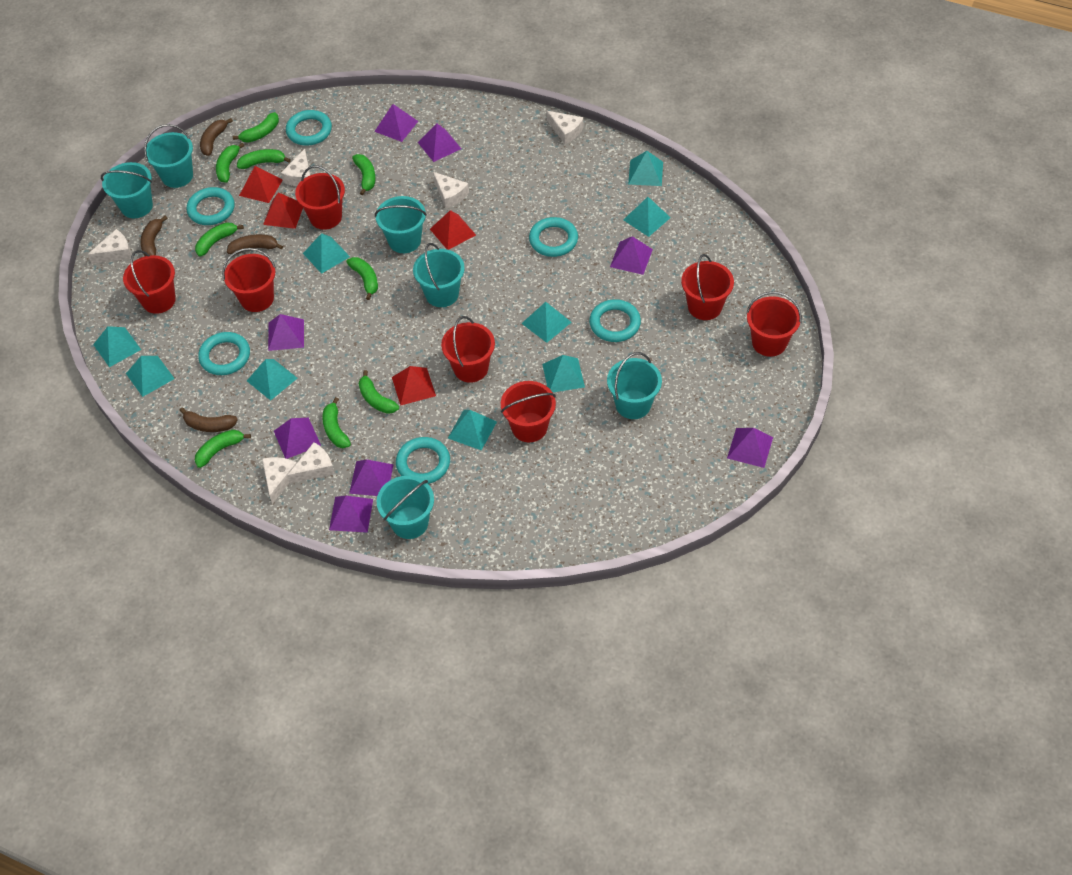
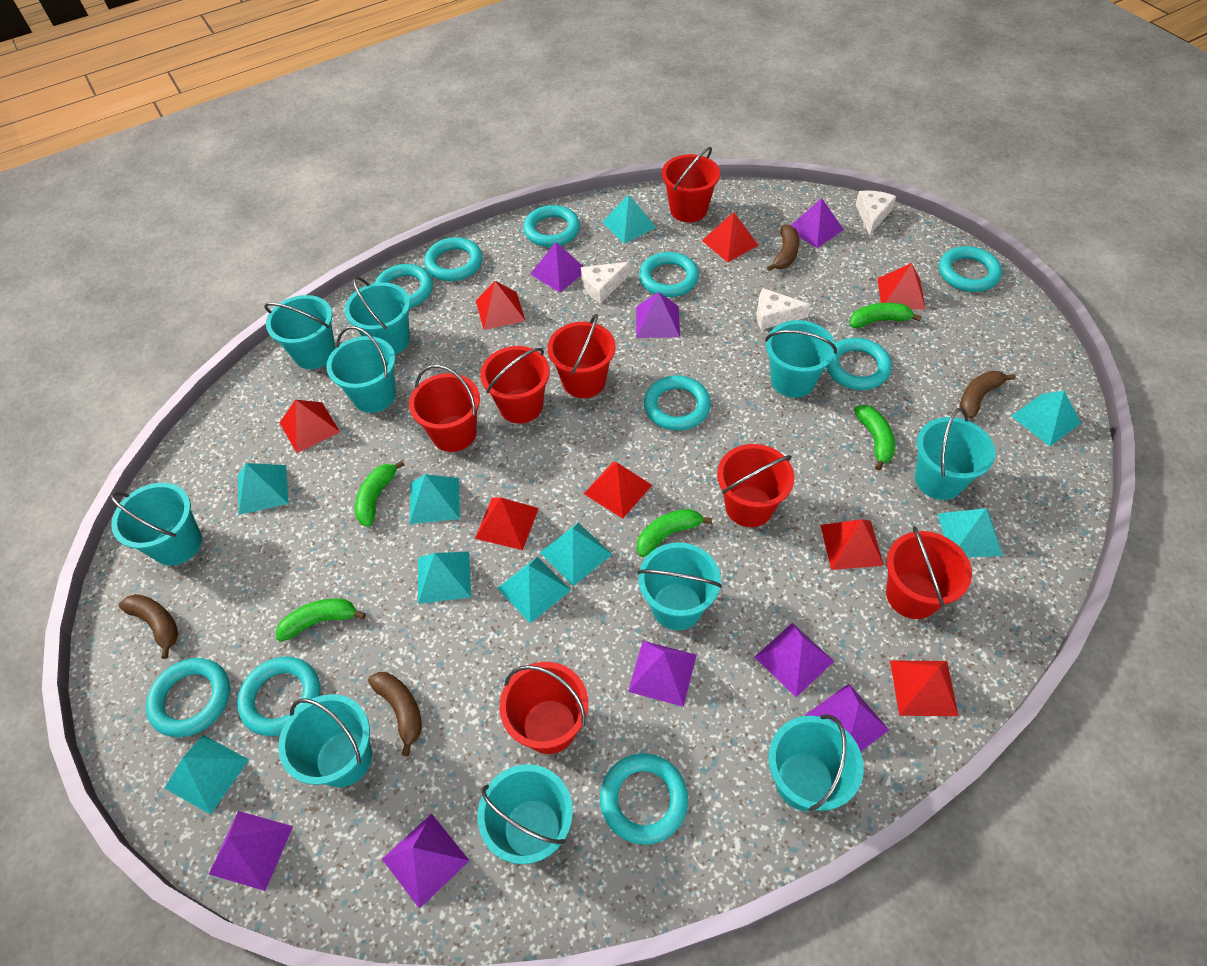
green banana: 9 -> 5
red pyramid: 4 -> 8
turquoise bucket: 6 -> 10
turquoise ring: 6 -> 10
white cheese: 6 -> 3

